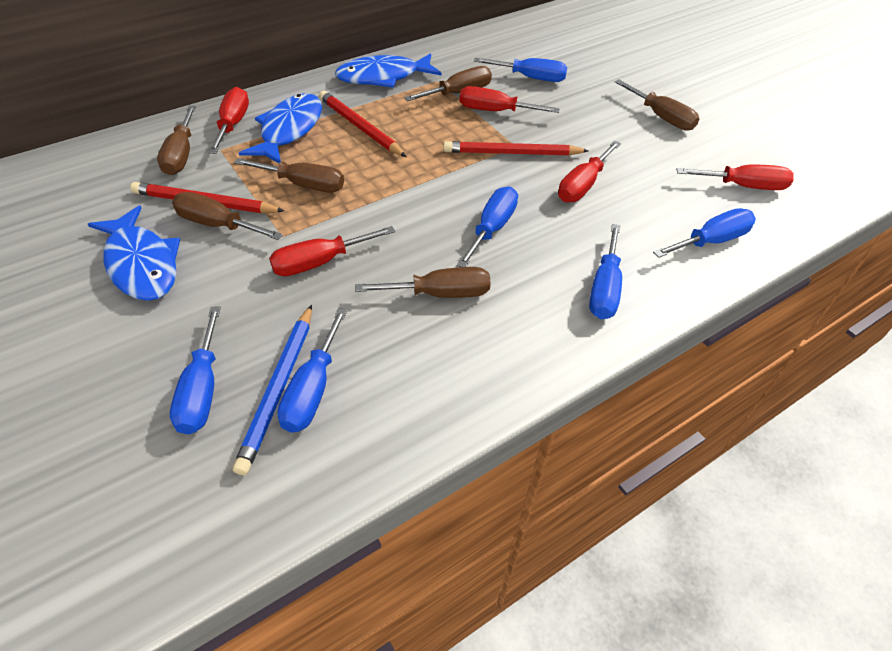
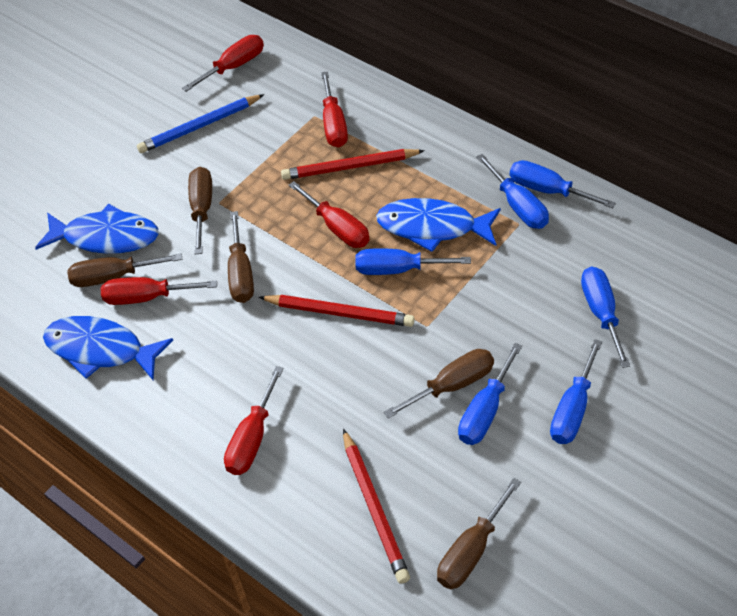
brown screwdriver: 6 -> 5

